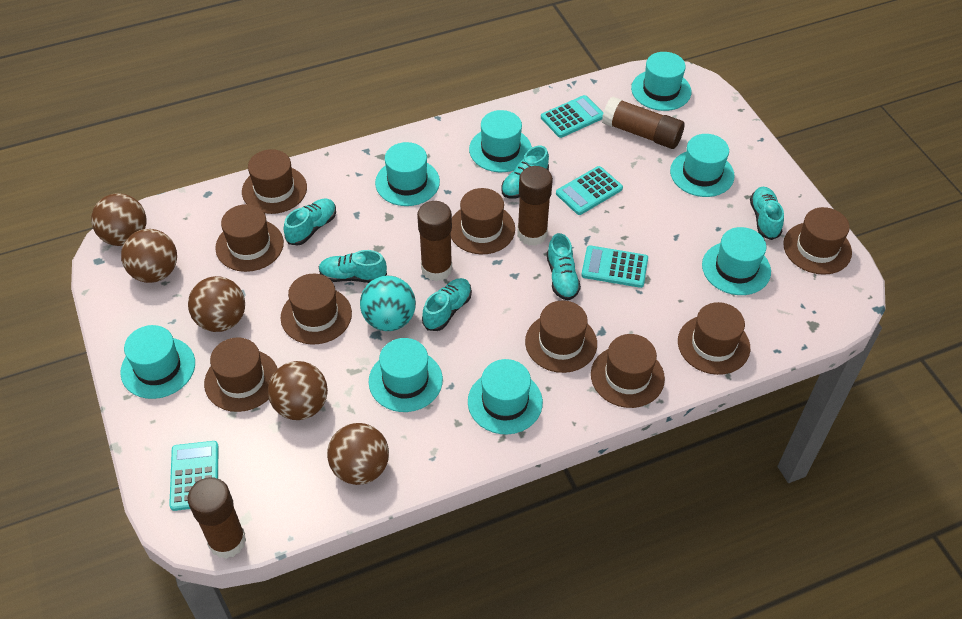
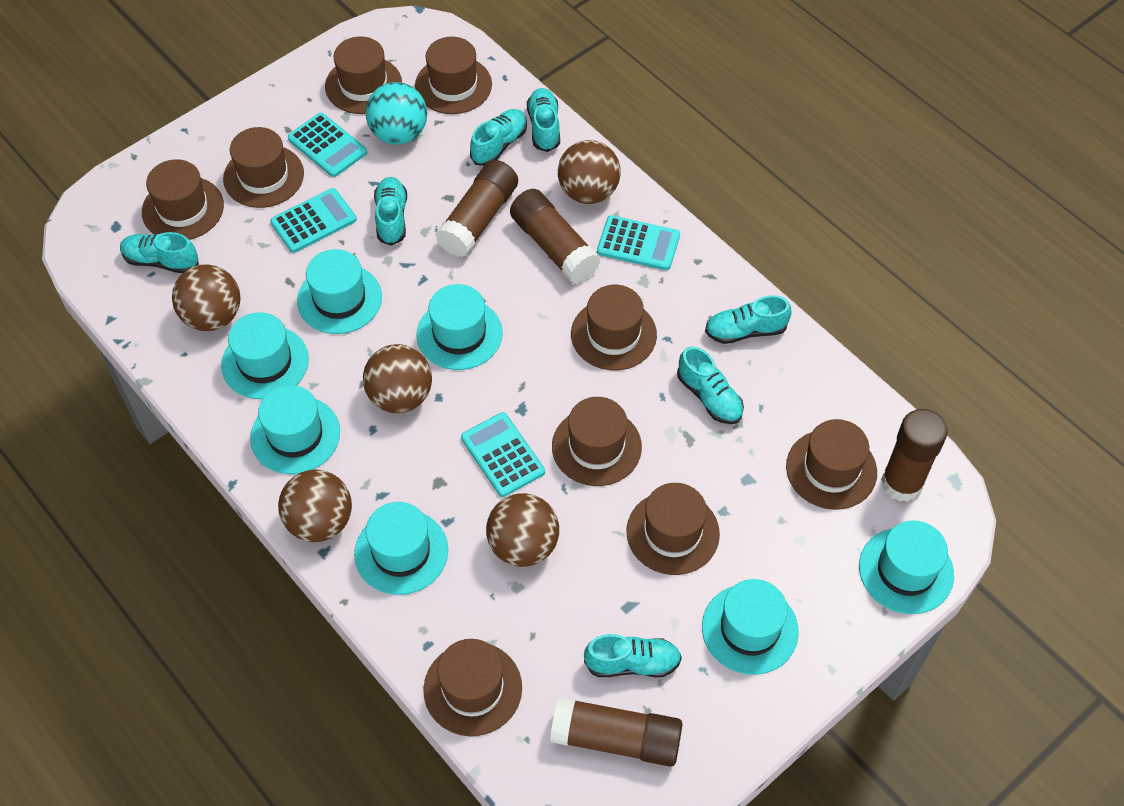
turquoise hat: 8 -> 7
turquoise shoe: 6 -> 7

